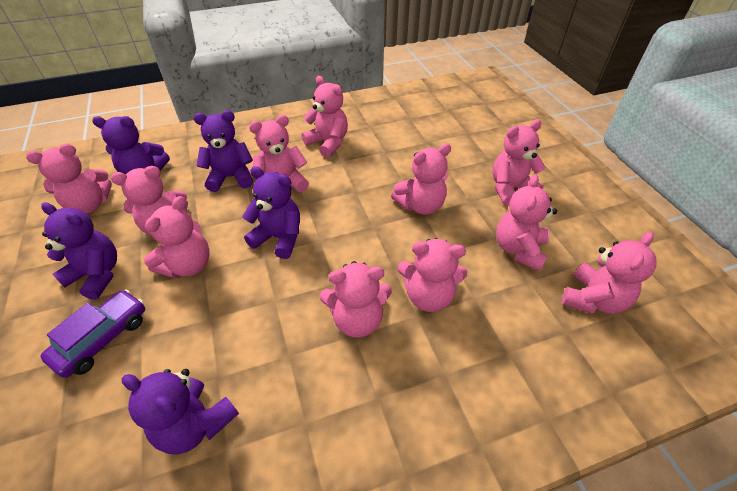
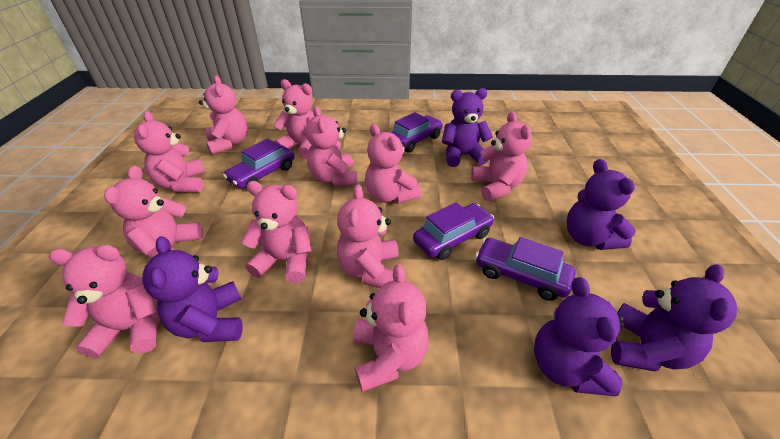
purple car: 1 -> 4

